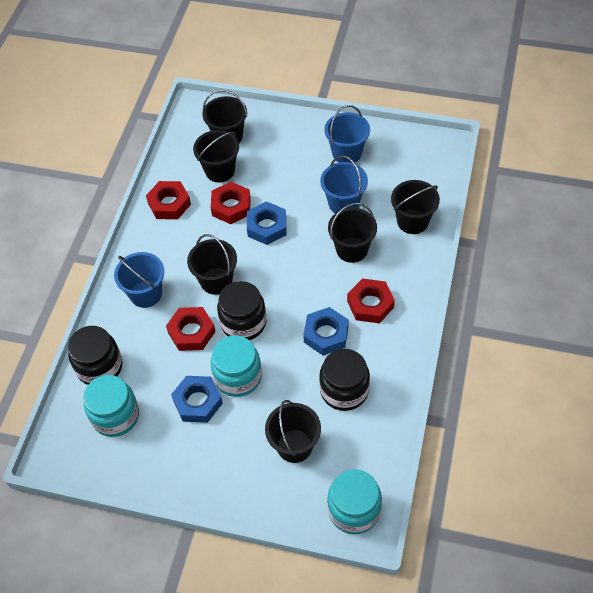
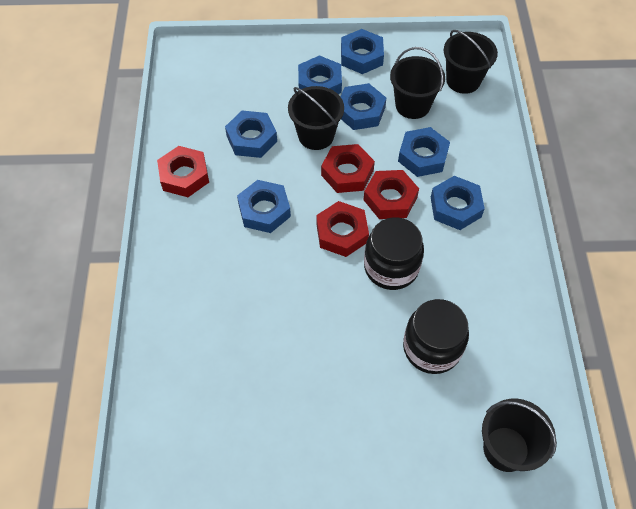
black bucket: 6 -> 4
black jar: 3 -> 2
blue bucket: 3 -> 0
blue nut: 3 -> 7
turquoise jar: 3 -> 0

